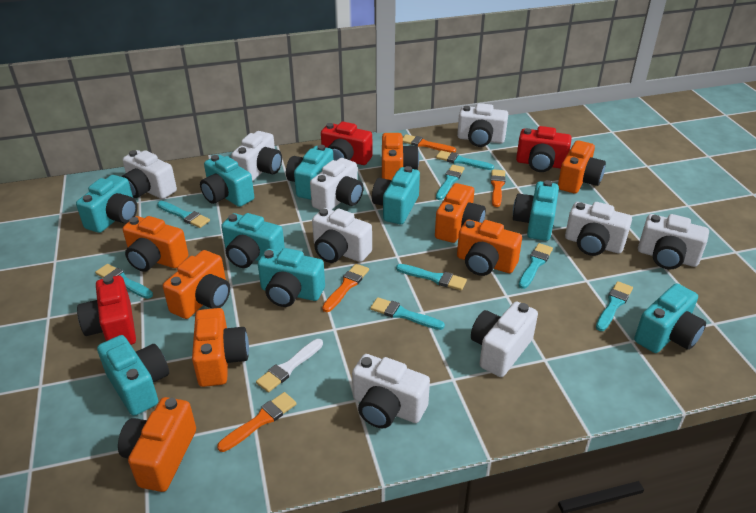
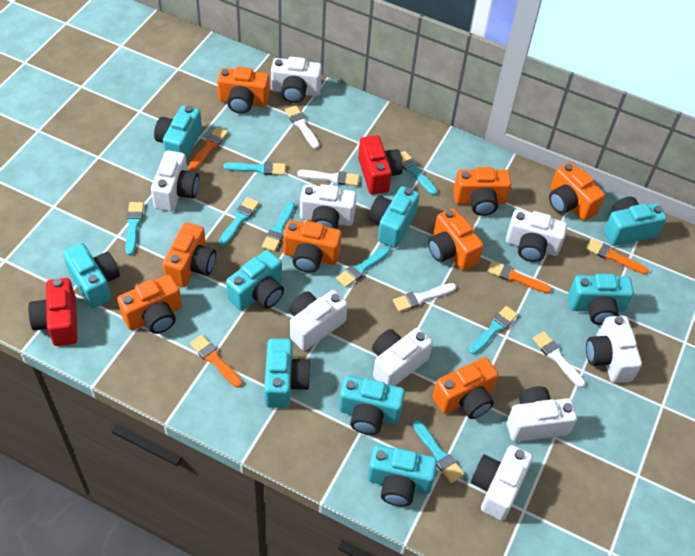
red camera: 3 -> 2
white brush: 1 -> 4

